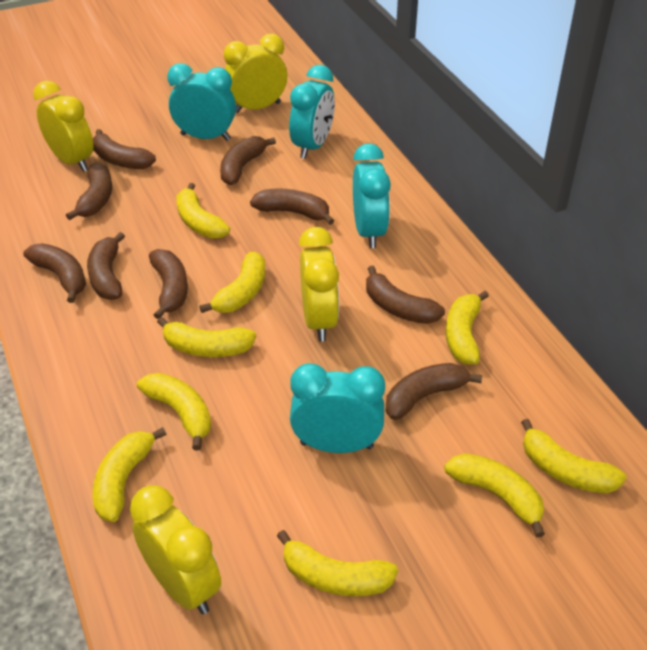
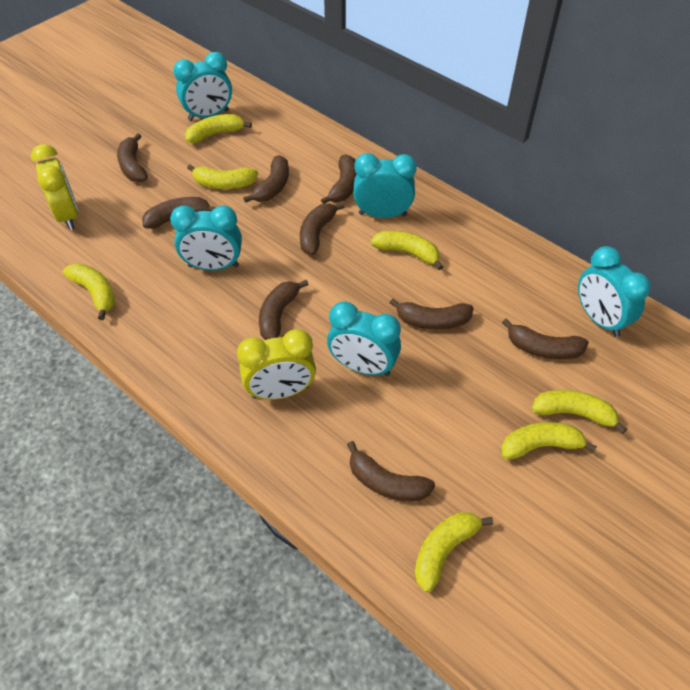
turquoise clock: 4 -> 5
yellow banana: 9 -> 7
yellow clock: 4 -> 2

